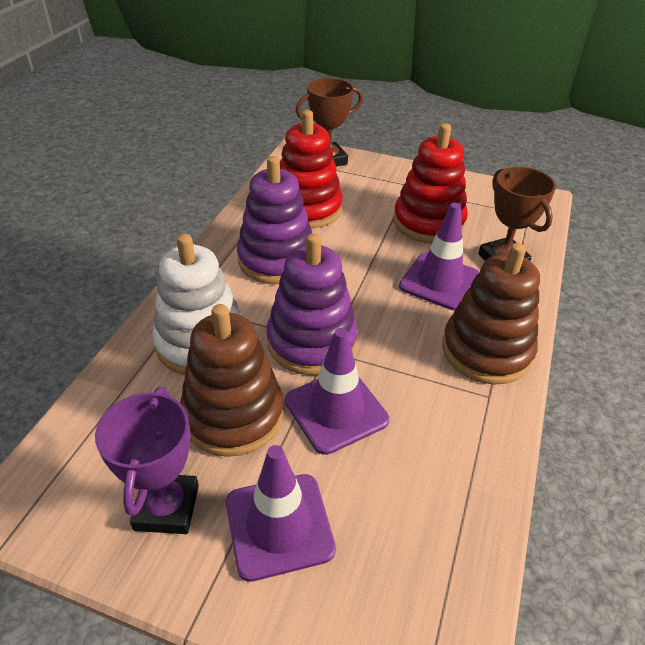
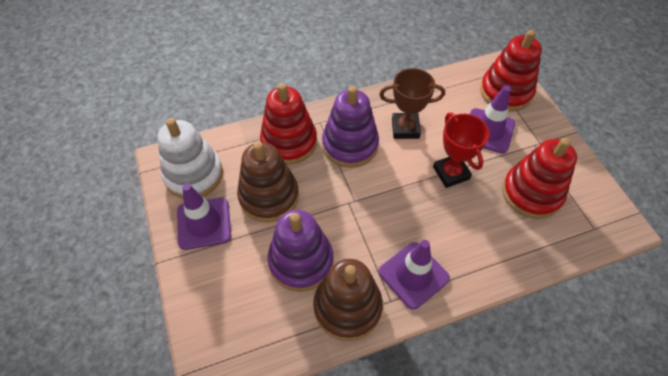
brown trophy: 2 -> 1
purple trophy: 1 -> 0
red stacking toy: 2 -> 3
red trophy: 0 -> 1

